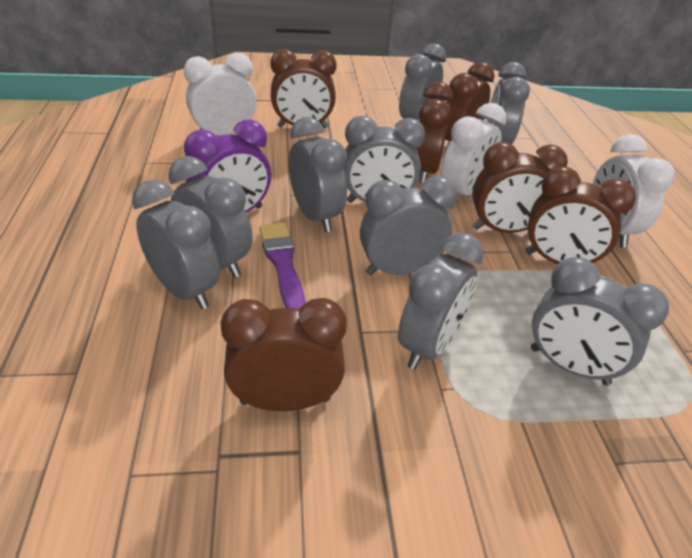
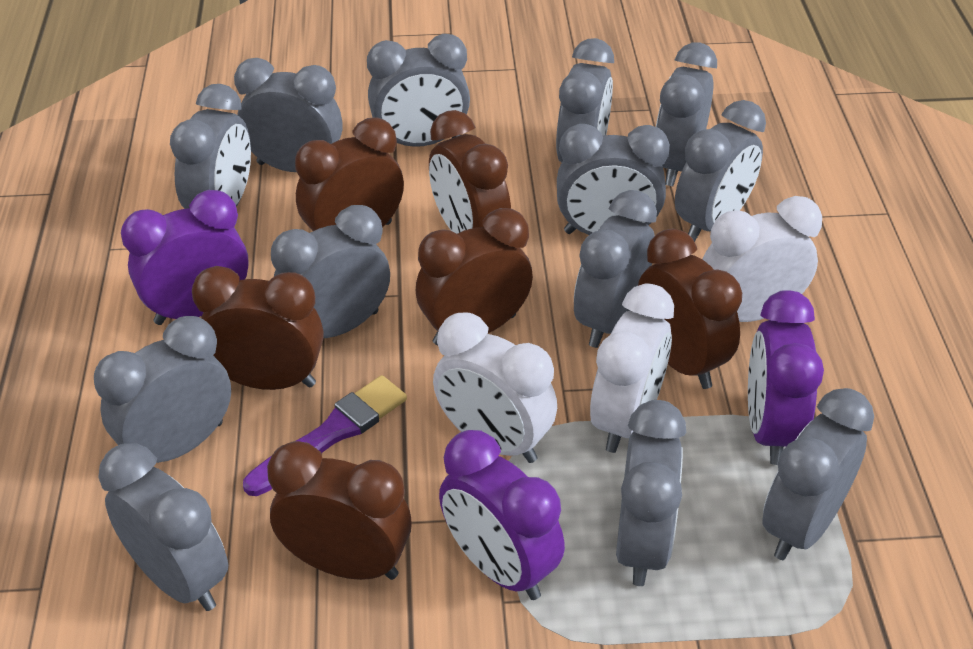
grey clock: 9 -> 13
purple clock: 1 -> 3

